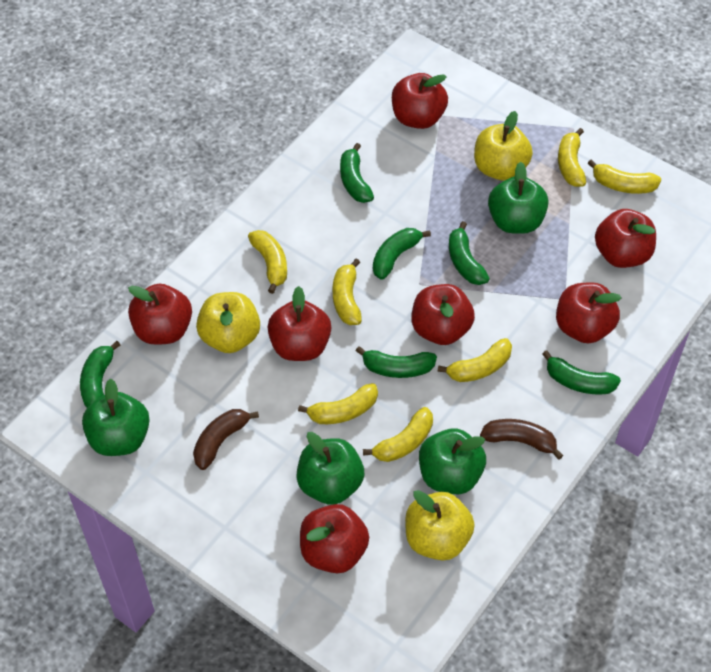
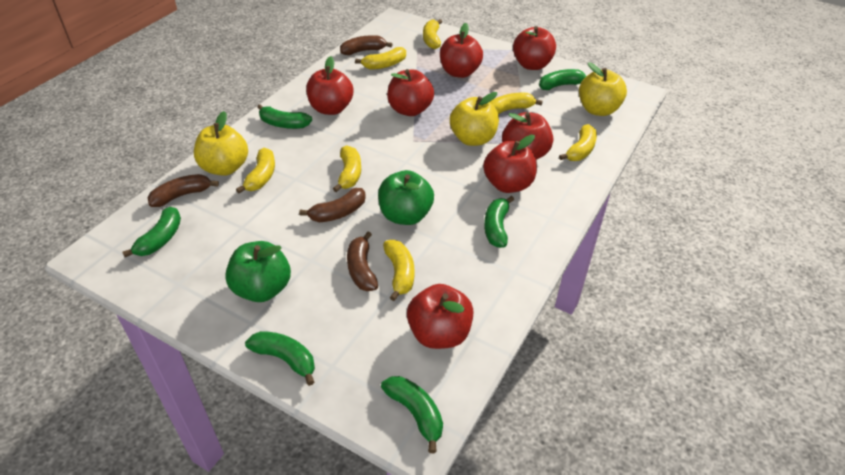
brown banana: 2 -> 4
green apple: 4 -> 2

